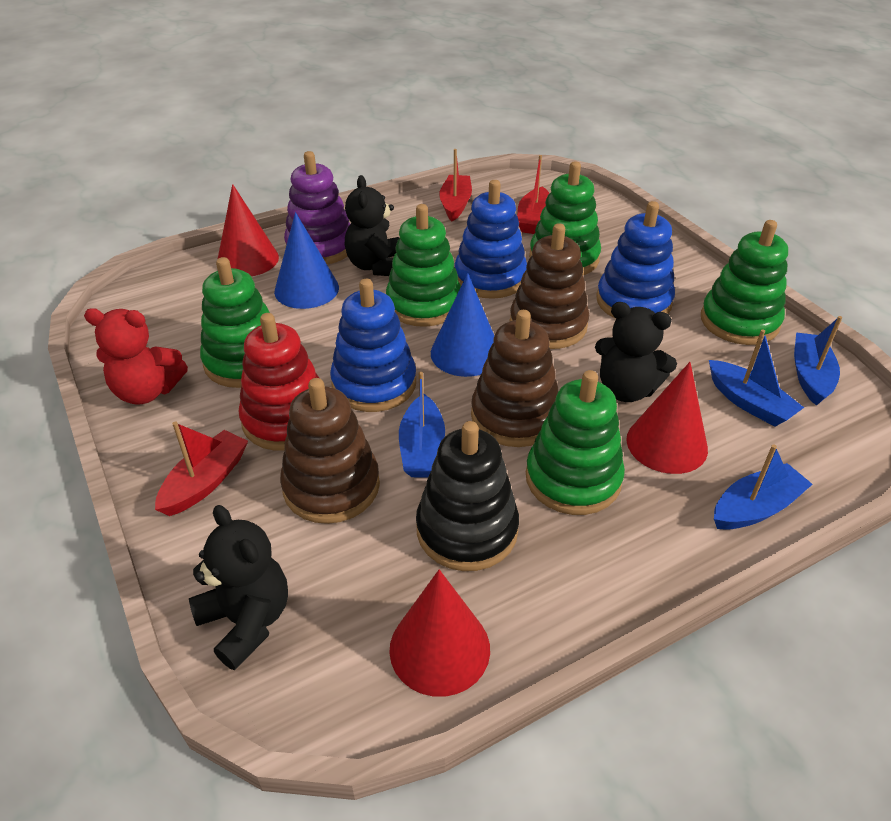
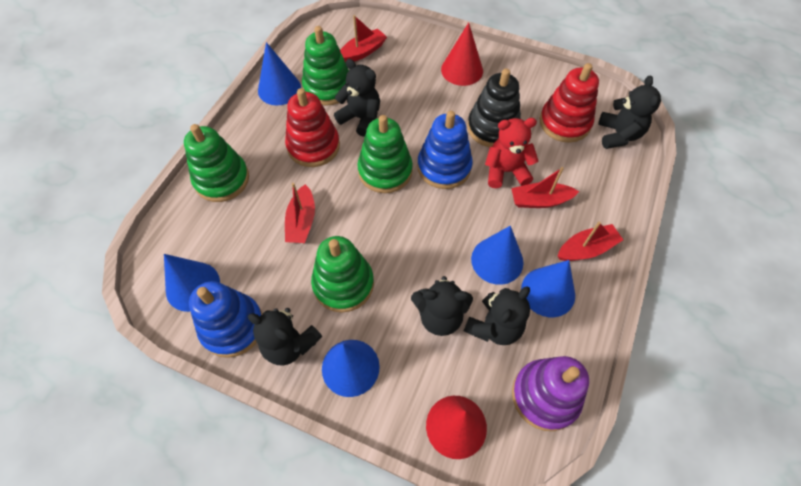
black teddy bear: 3 -> 5
blue boat: 4 -> 0
blue cone: 2 -> 5
blue stacking toy: 3 -> 2
brown stacking toy: 3 -> 0
green stacking toy: 5 -> 4
red boat: 3 -> 4
red cone: 3 -> 2
red stacking toy: 1 -> 2

